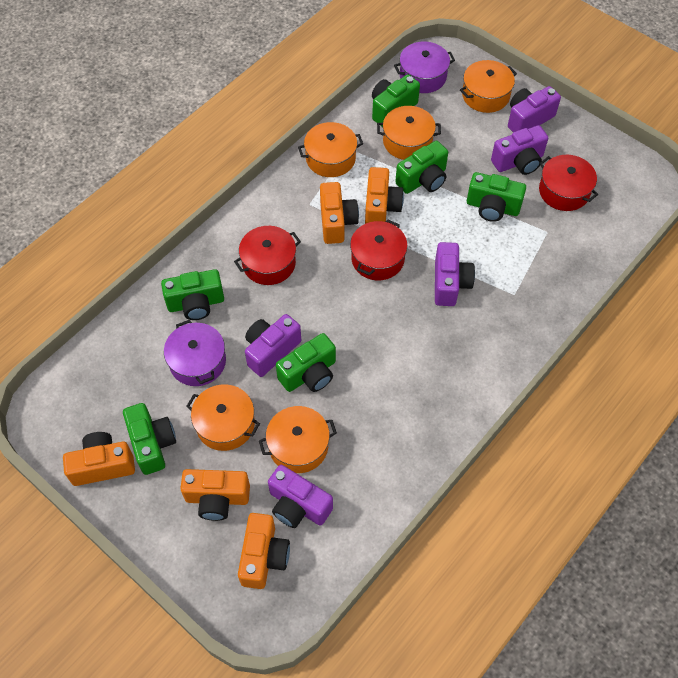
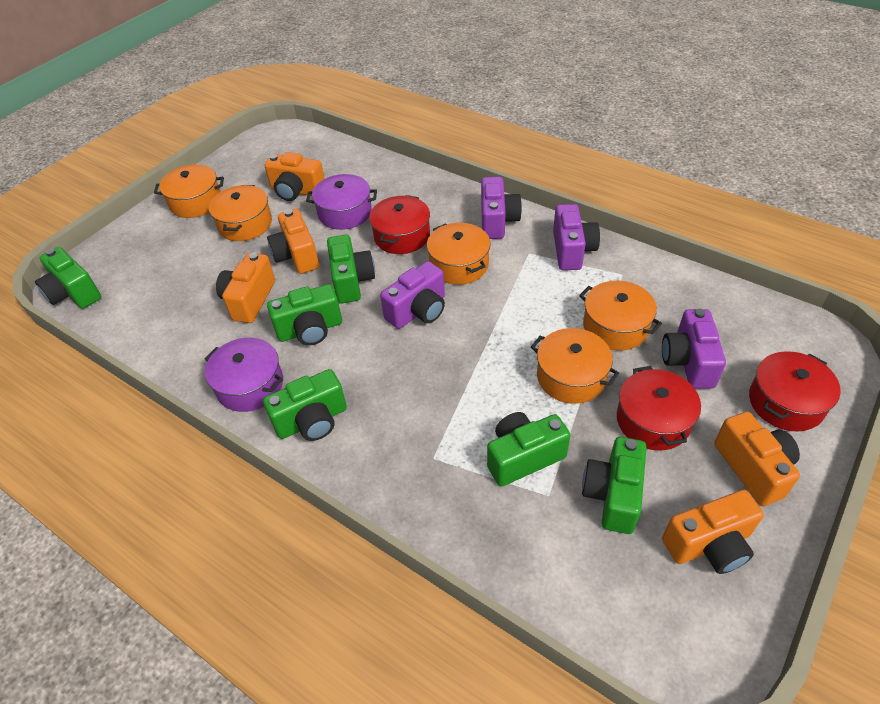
purple camera: 5 -> 4

